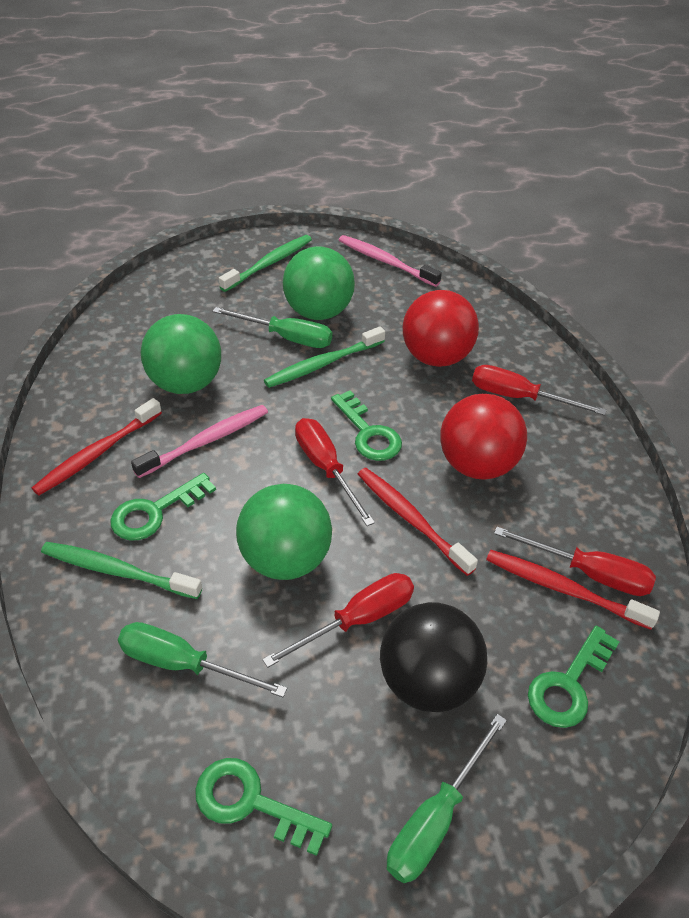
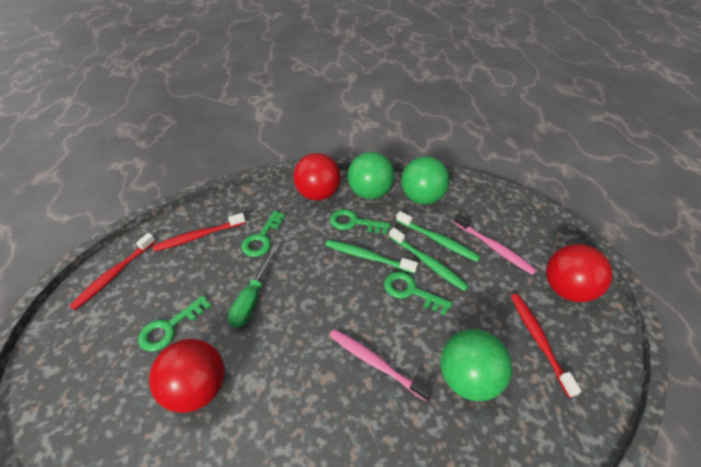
black ball: 1 -> 0
green screwdriver: 3 -> 1
red ball: 2 -> 3
red screwdriver: 4 -> 0

